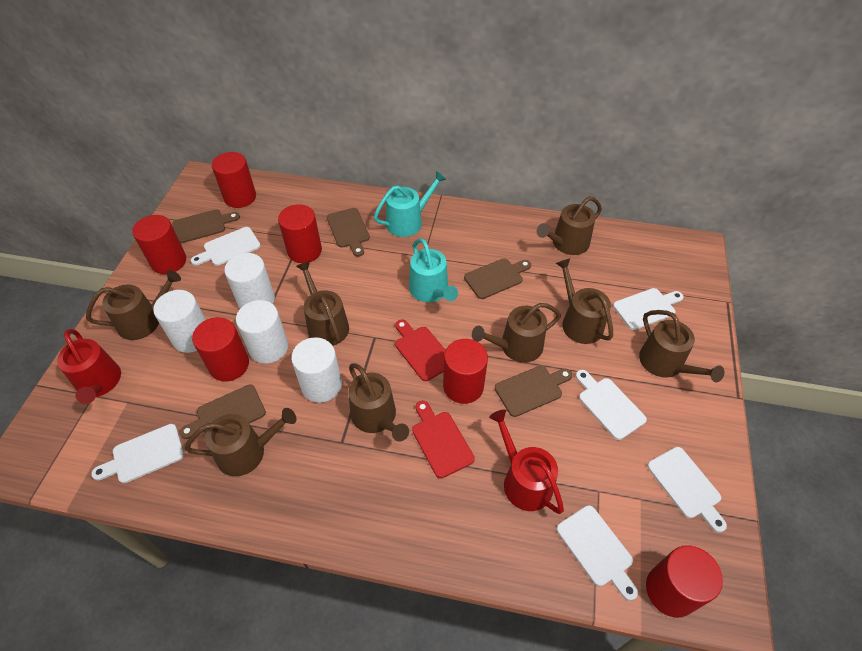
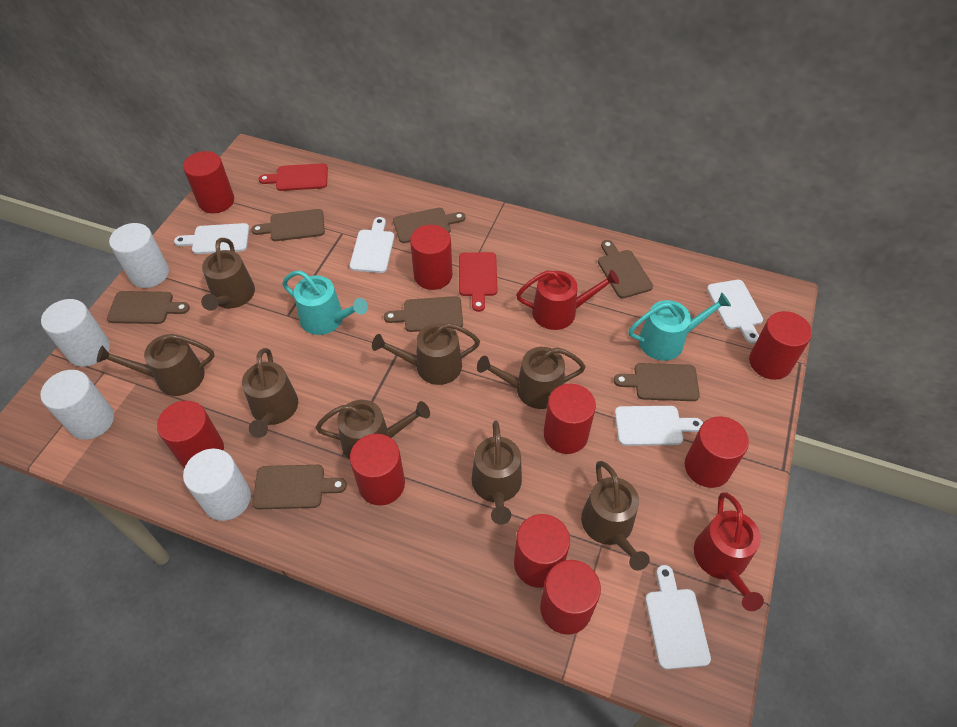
brown cutting board: 5 -> 7
red cylinder: 6 -> 9
white cutting board: 6 -> 5

